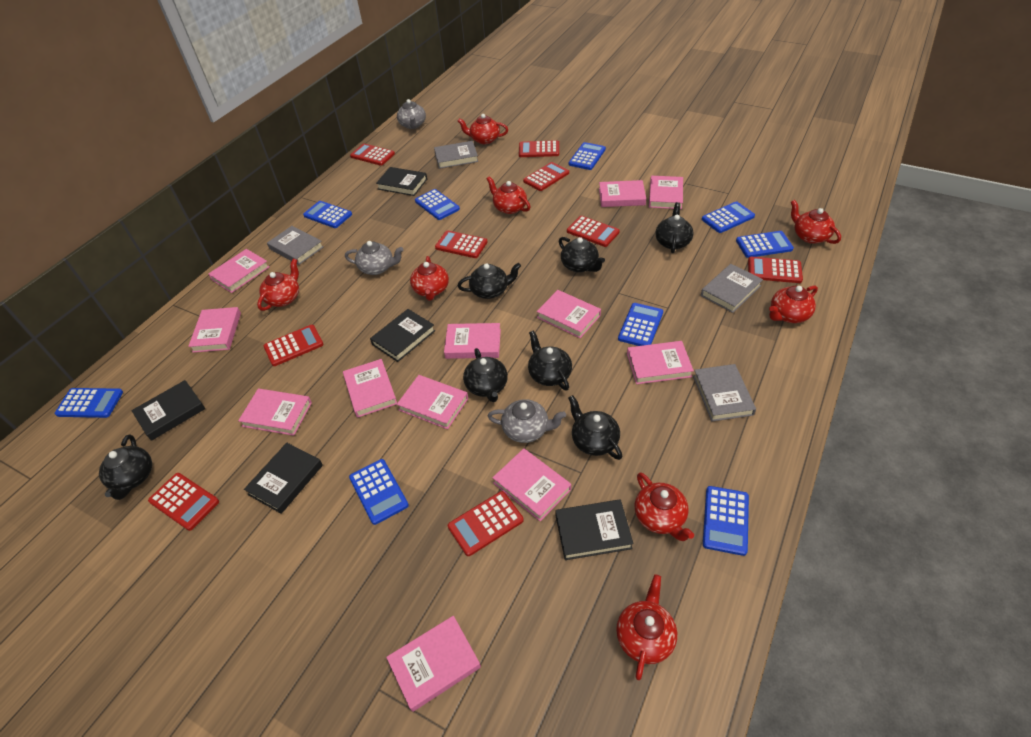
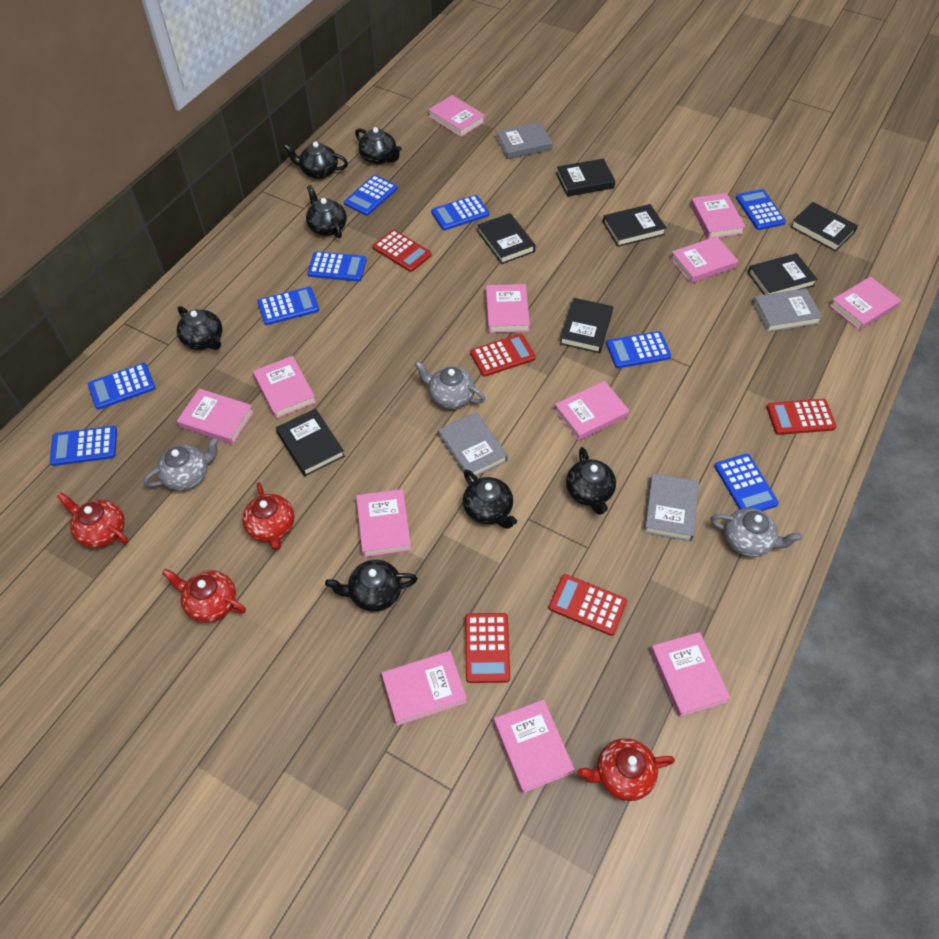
black book: 5 -> 7
red calculator: 9 -> 5
red teapot: 8 -> 4

